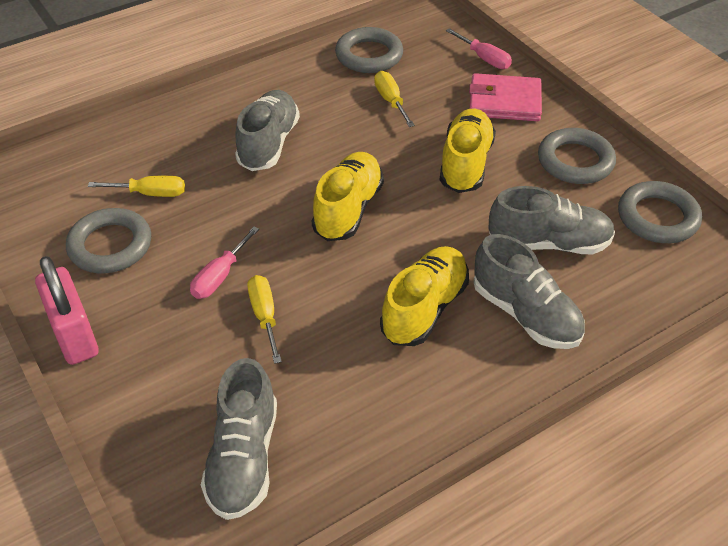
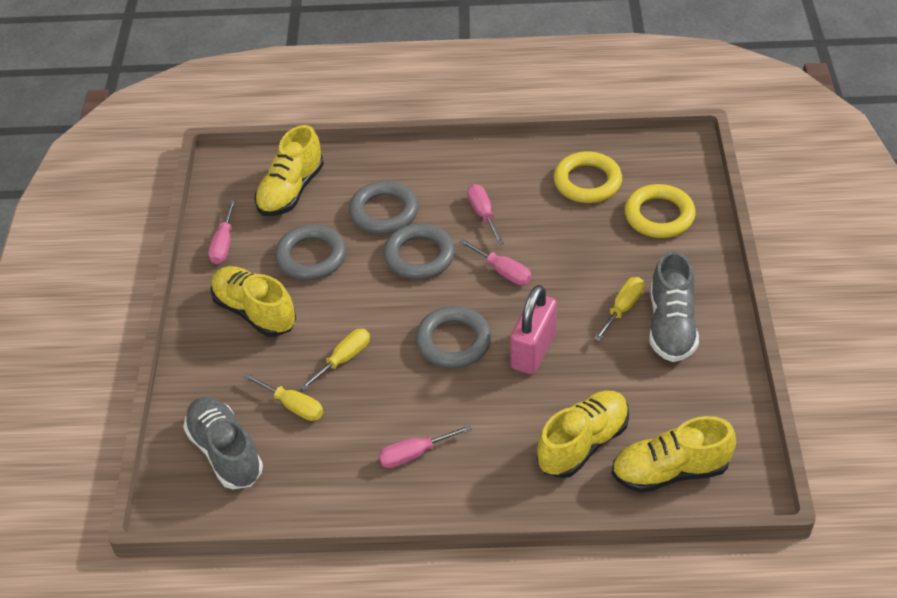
grey shoe: 4 -> 2
pink screwdriver: 2 -> 4
pink wallet: 1 -> 0
yellow ring: 0 -> 2
yellow shoe: 3 -> 4

